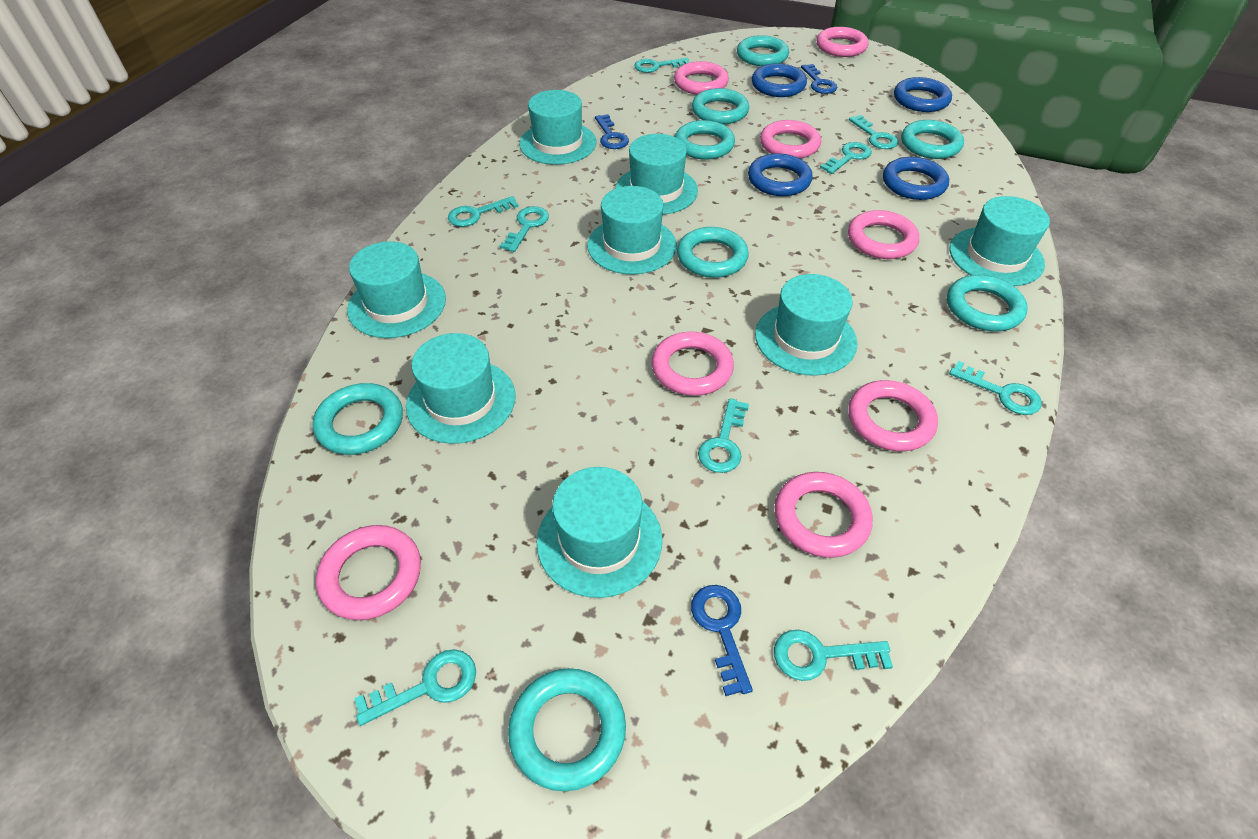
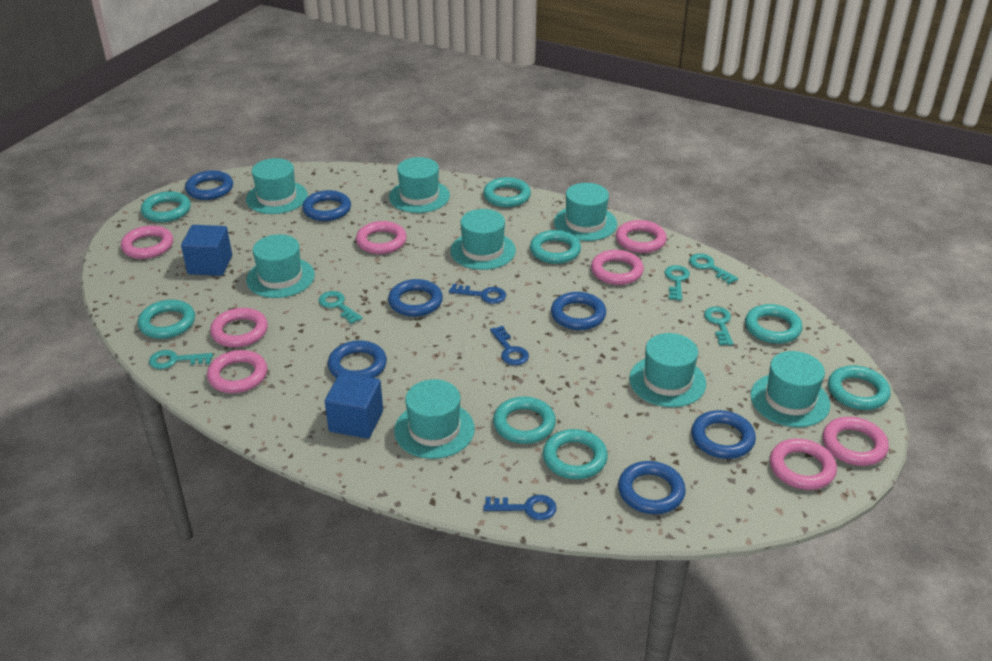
blue cube: 0 -> 2
blue ring: 4 -> 7
turquoise key: 9 -> 5

